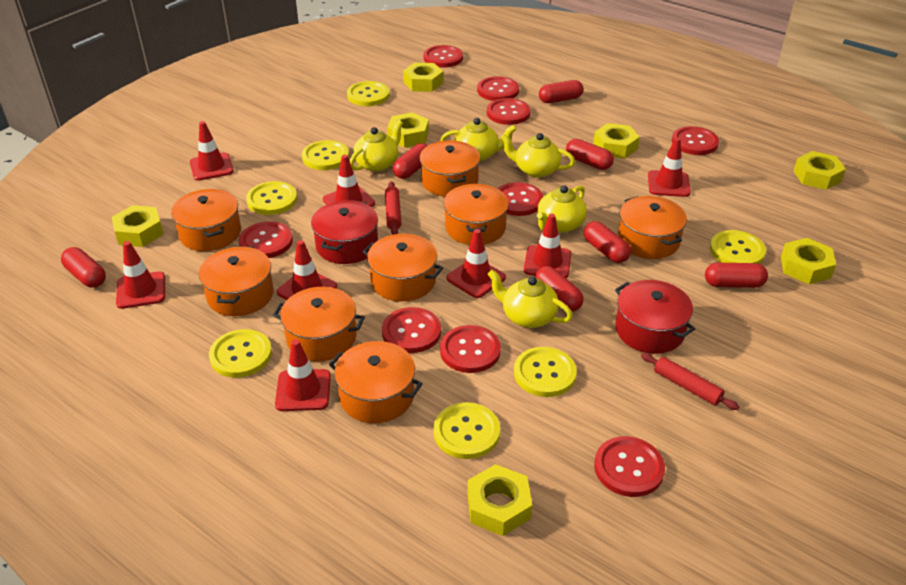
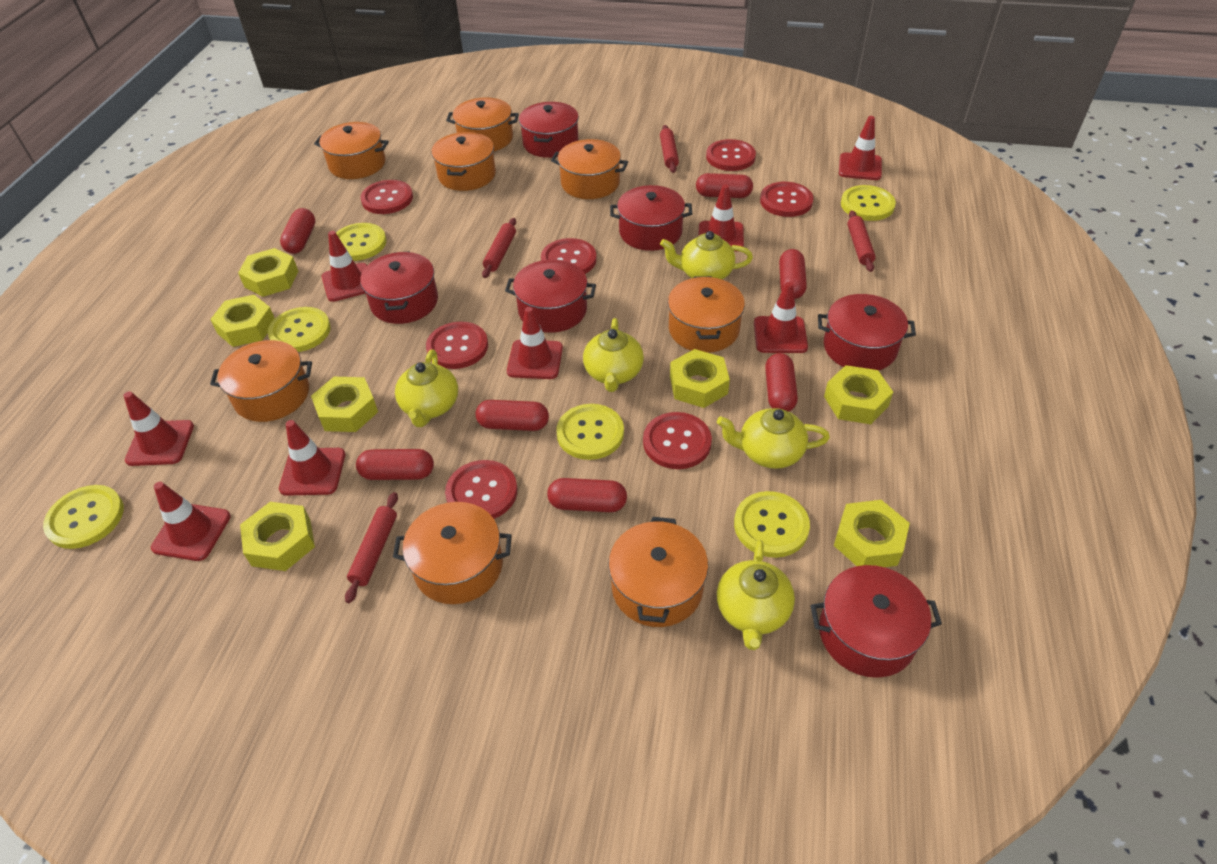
red button: 9 -> 7
red pot: 2 -> 6
red rolling pin: 2 -> 4
yellow button: 7 -> 6

